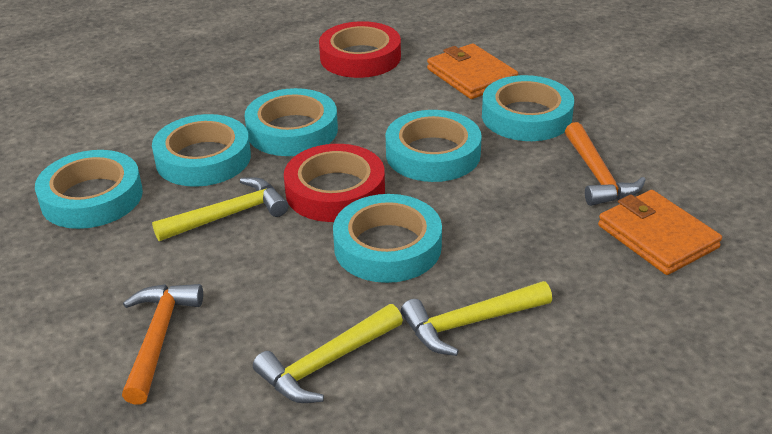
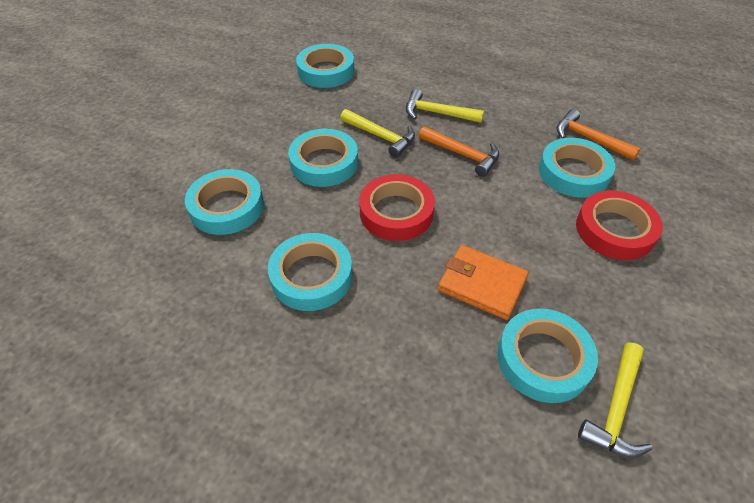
orange wallet: 2 -> 1

